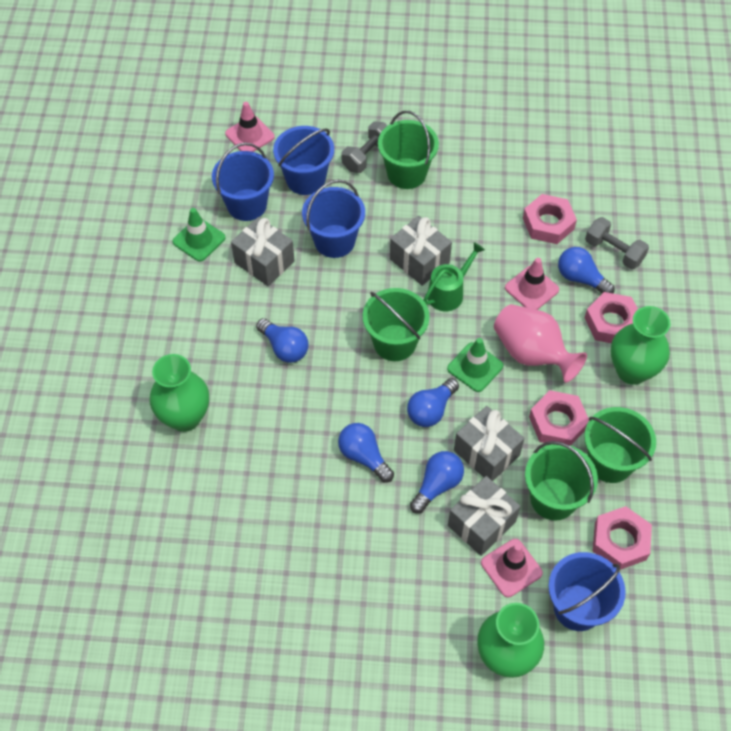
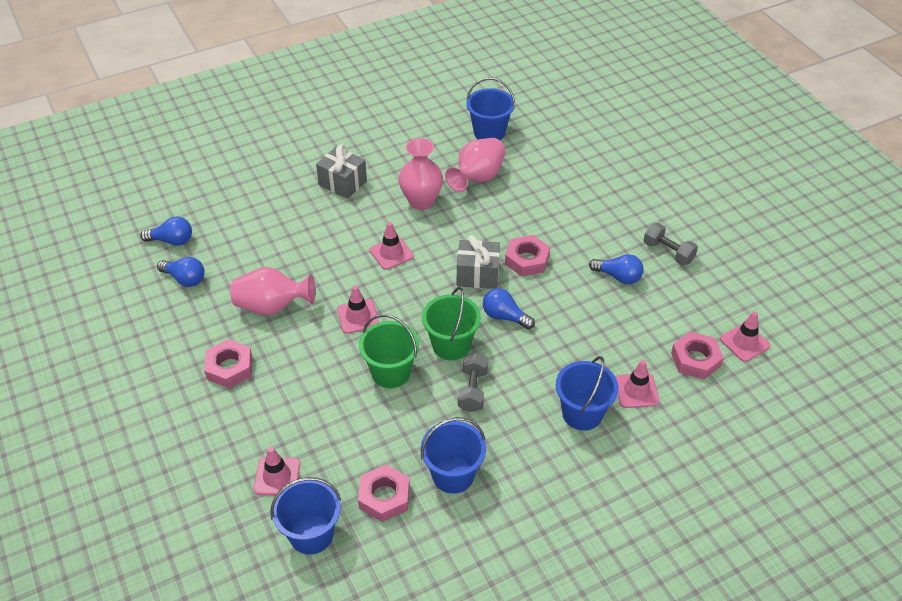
blue light bulb: 5 -> 4
green bucket: 4 -> 2
green traffic cone: 2 -> 0
green vase: 3 -> 0
green watering can: 1 -> 0
grey gift: 4 -> 2
pink traffic cone: 3 -> 5
pink vase: 1 -> 3

